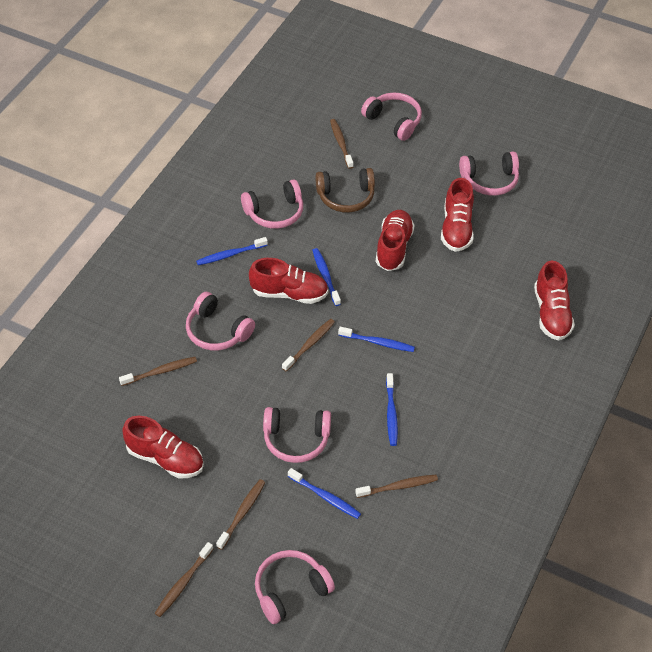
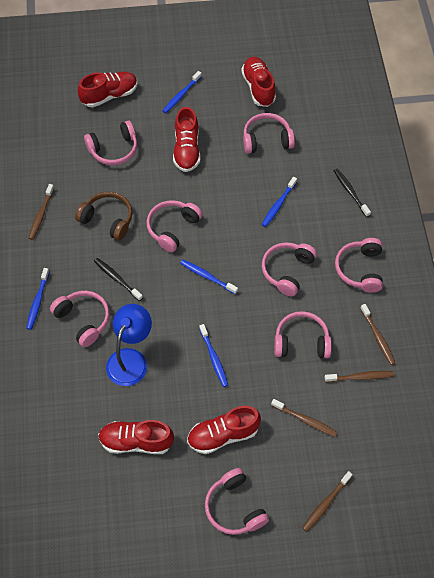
black toothbrush: 0 -> 2
blue lamp: 0 -> 1
brown toothbrush: 6 -> 5
pink headphones: 6 -> 8

